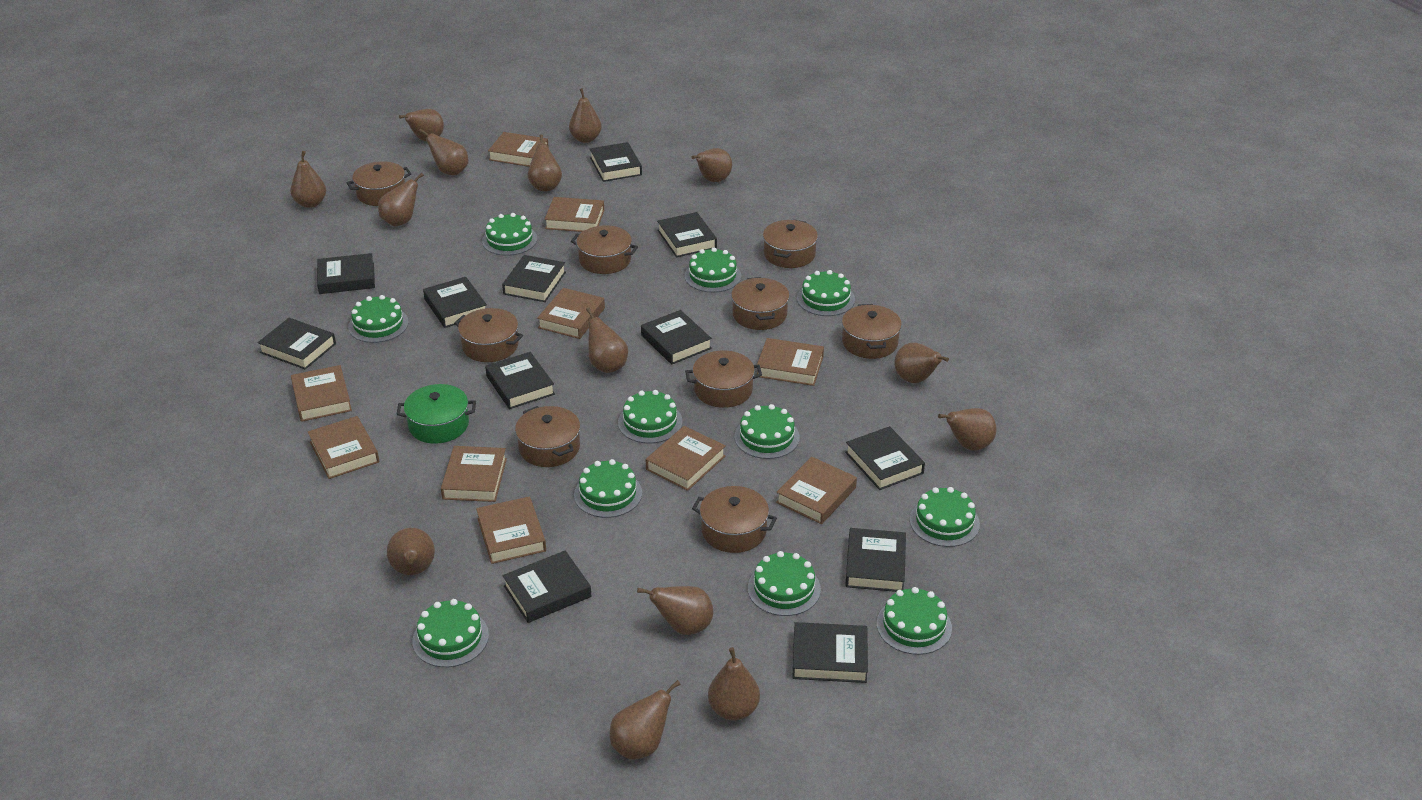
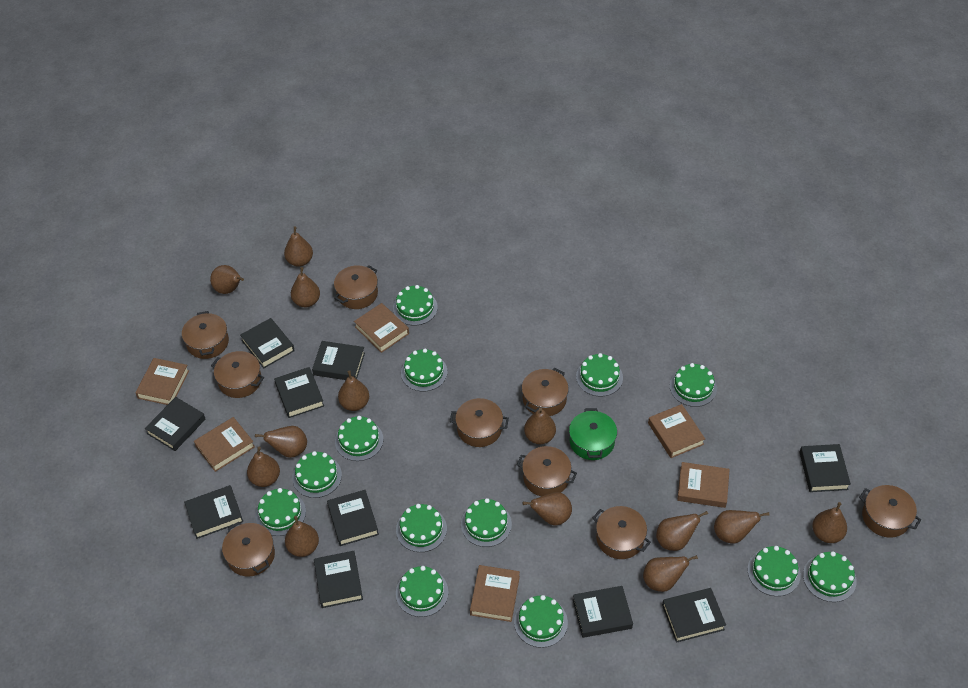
black book: 12 -> 10
brown book: 10 -> 6
brown pear: 14 -> 13
green cake: 11 -> 13

